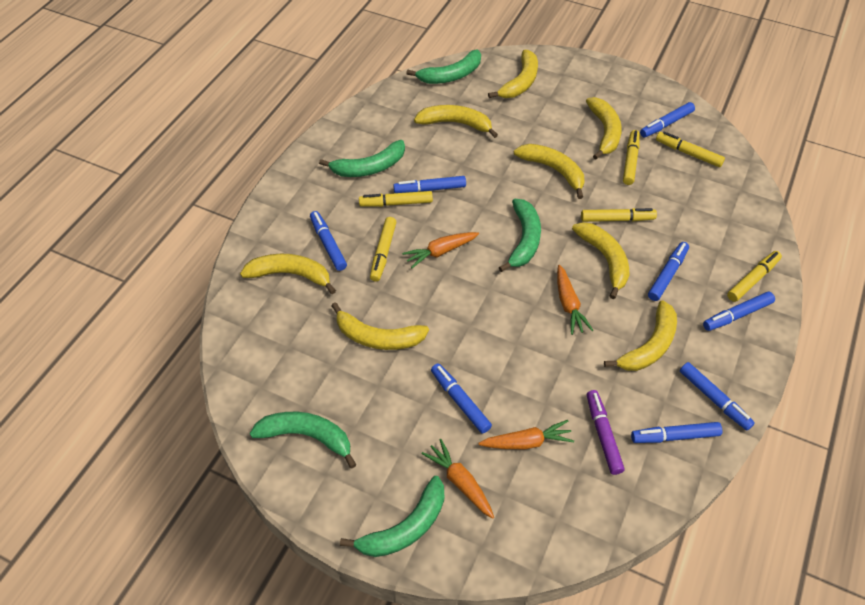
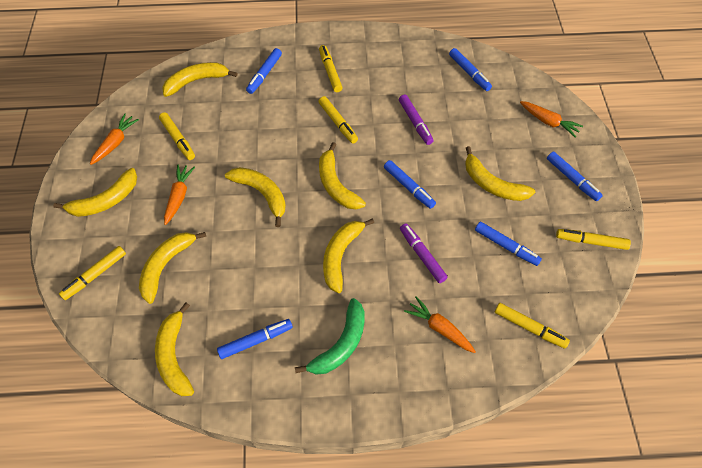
blue marker: 8 -> 6
green banana: 5 -> 1
purple marker: 1 -> 2

